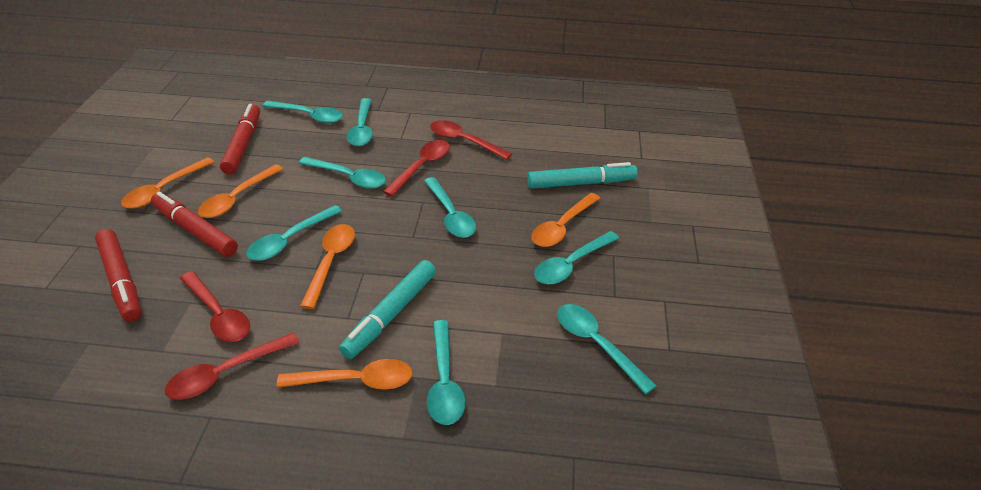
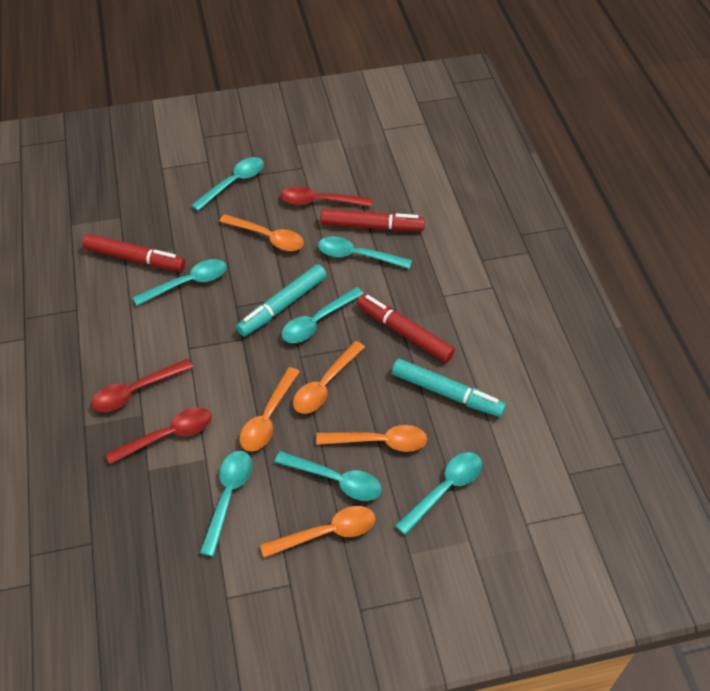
red spoon: 4 -> 3
turquoise spoon: 8 -> 7

